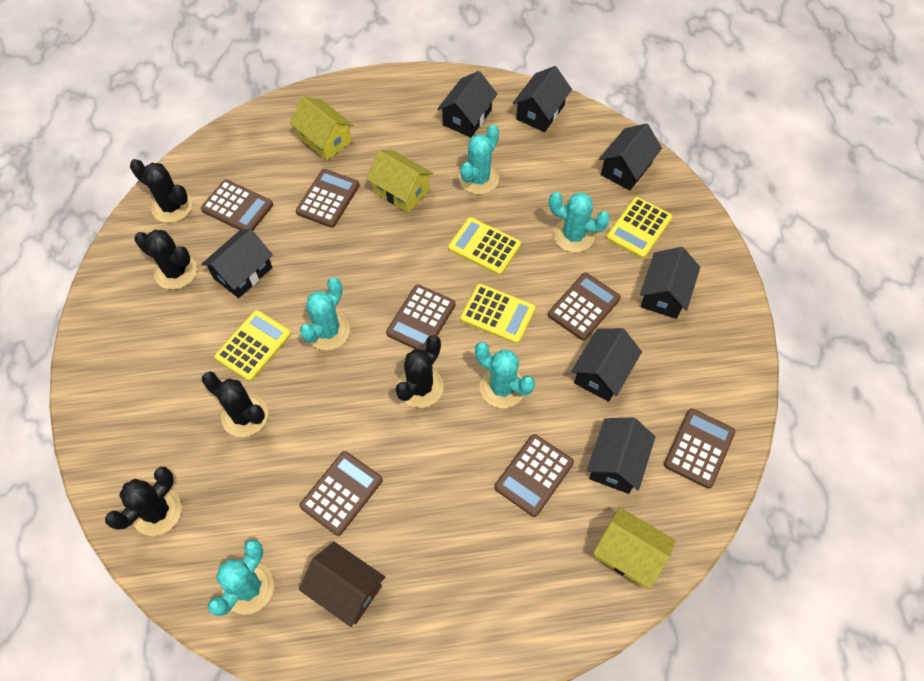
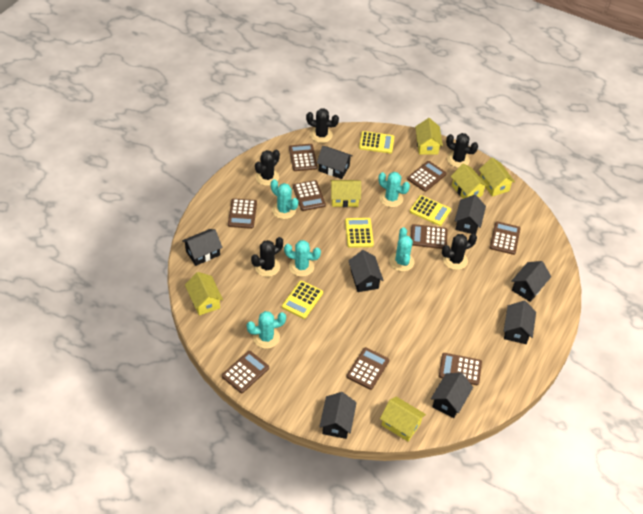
black house: 7 -> 8
brown calculator: 7 -> 9
brown house: 1 -> 0
yellow house: 3 -> 6

